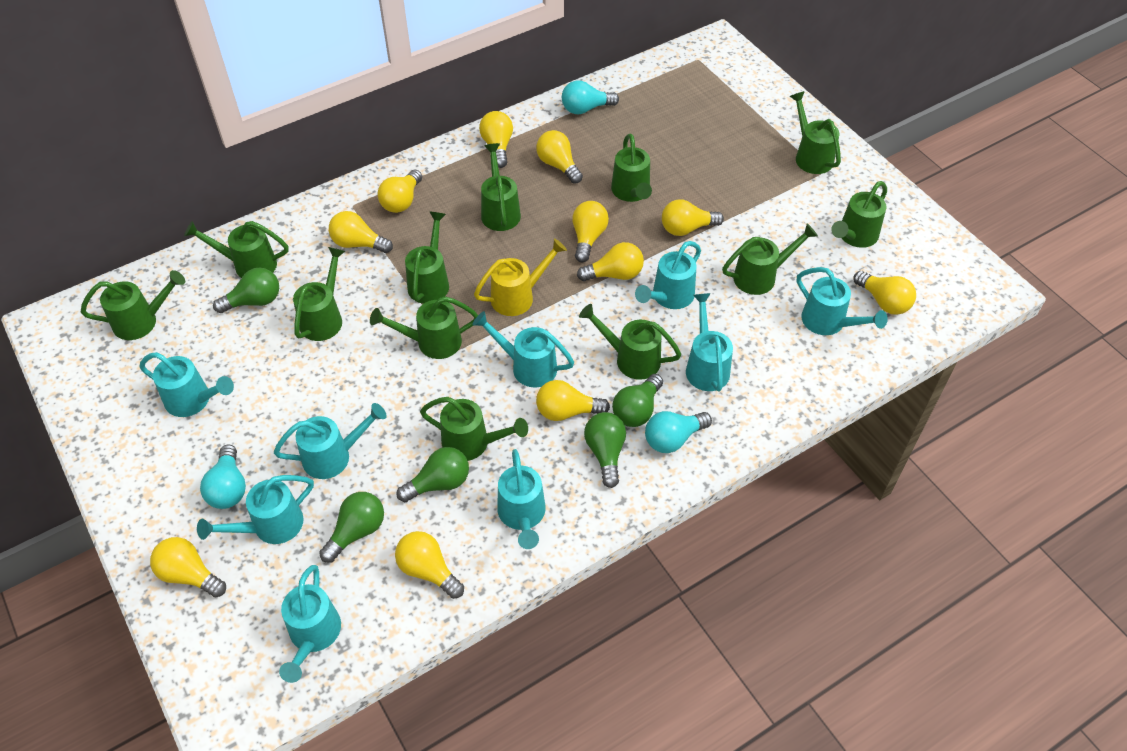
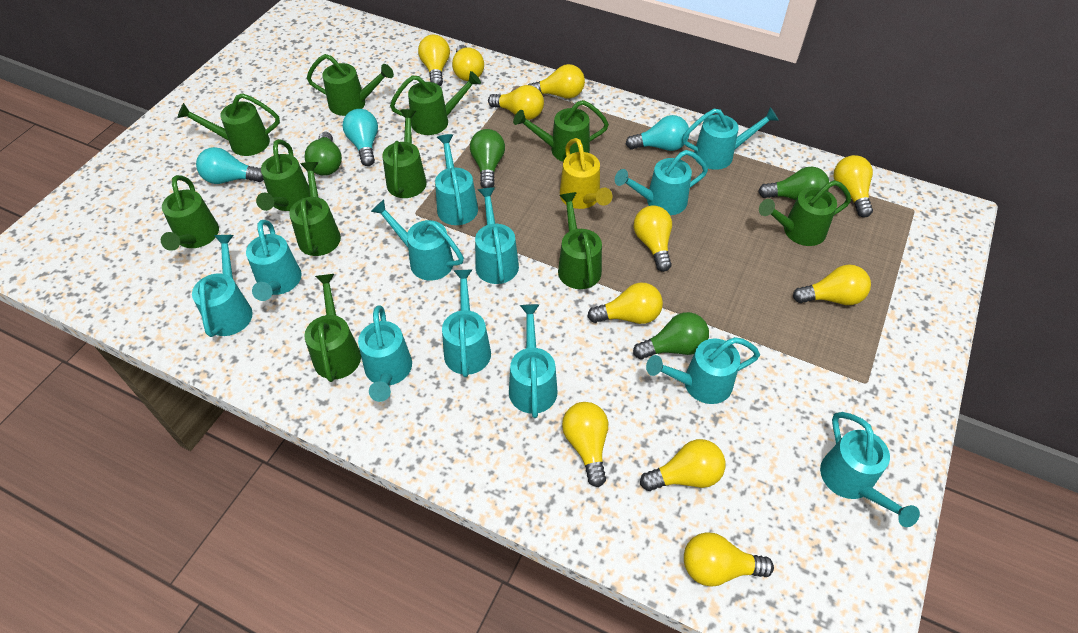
green light bulb: 5 -> 4
green watering can: 12 -> 11
turquoise watering can: 9 -> 12

